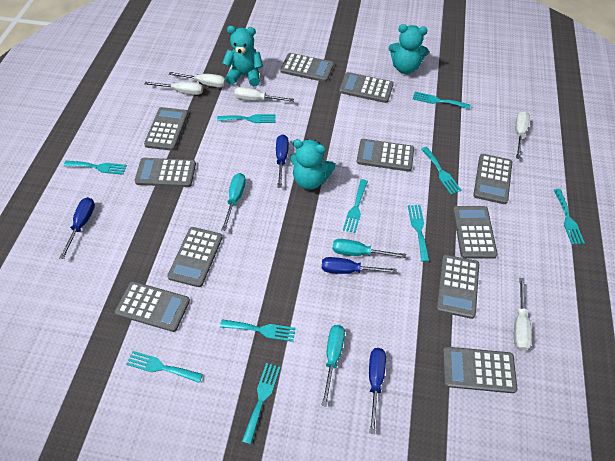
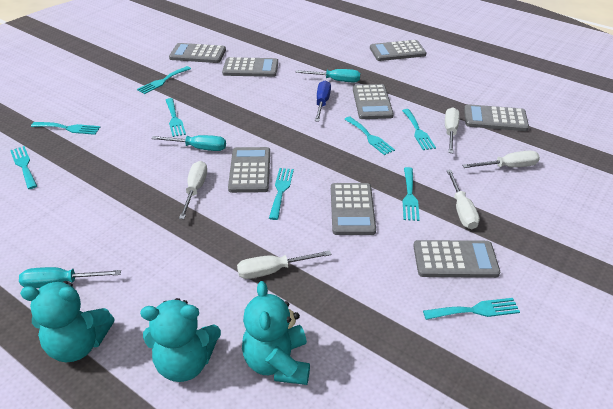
blue screwdriver: 4 -> 1
grey calculator: 11 -> 8
turquoise fork: 10 -> 9

